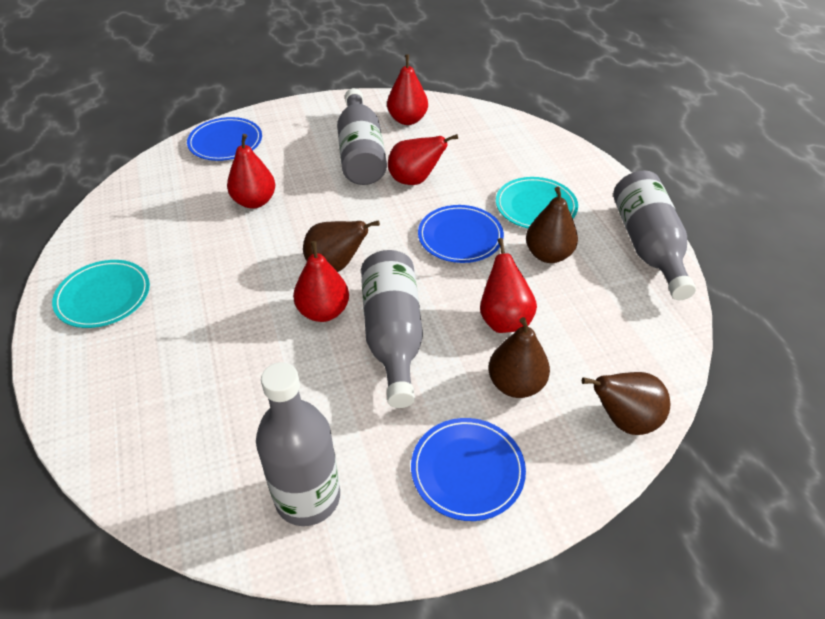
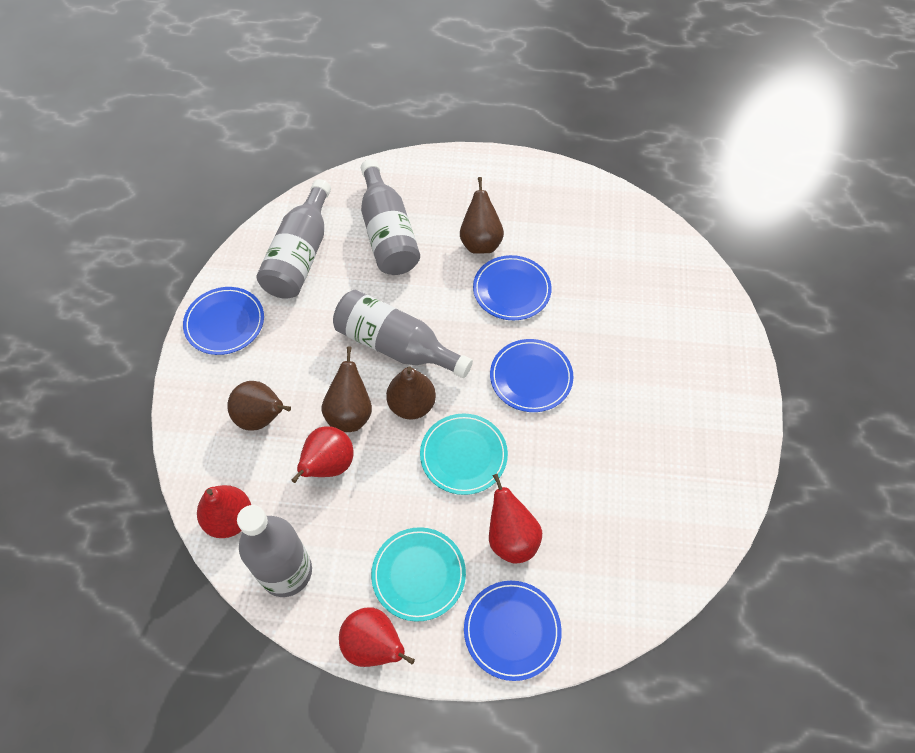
blue plate: 3 -> 4
red pear: 5 -> 4

